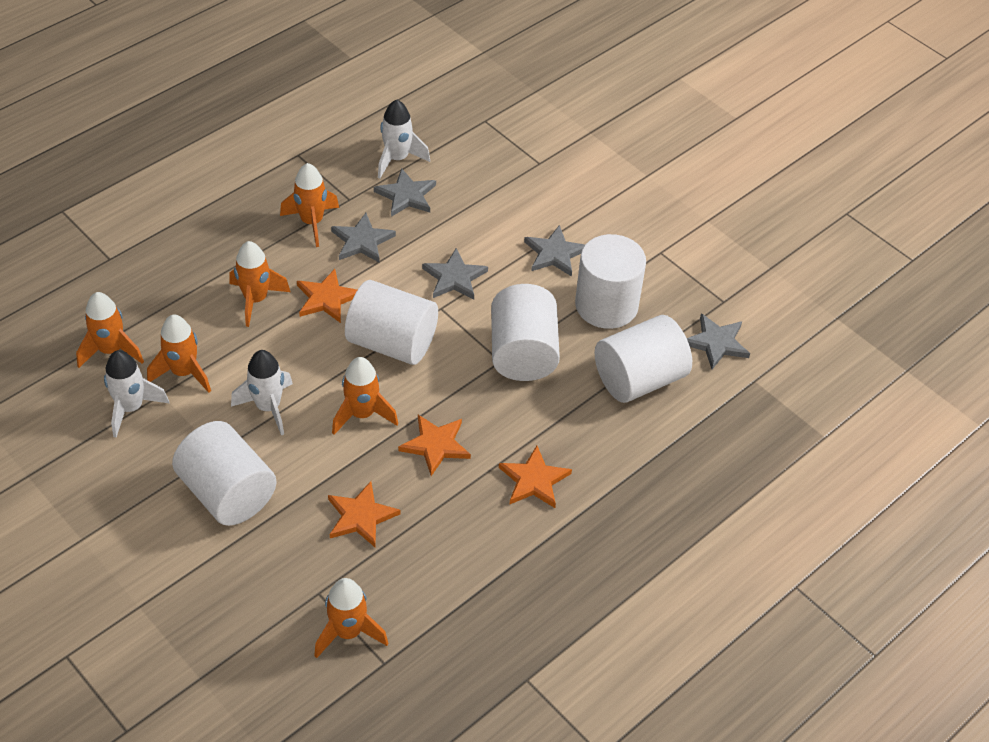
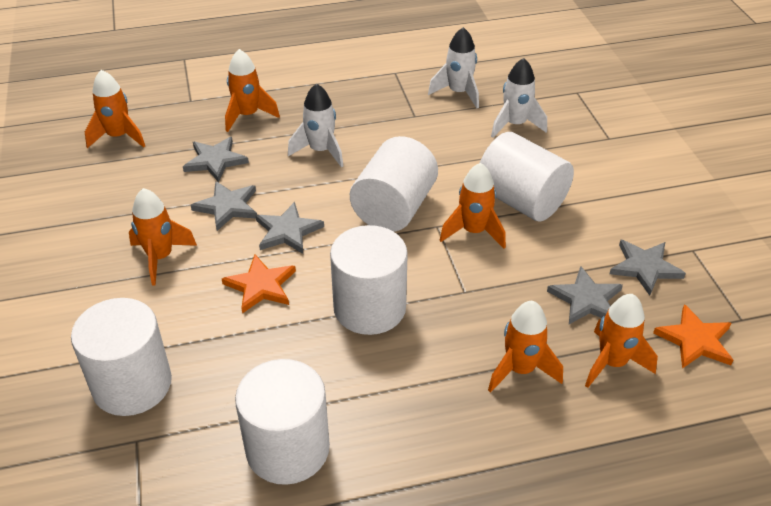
orange star: 4 -> 2

